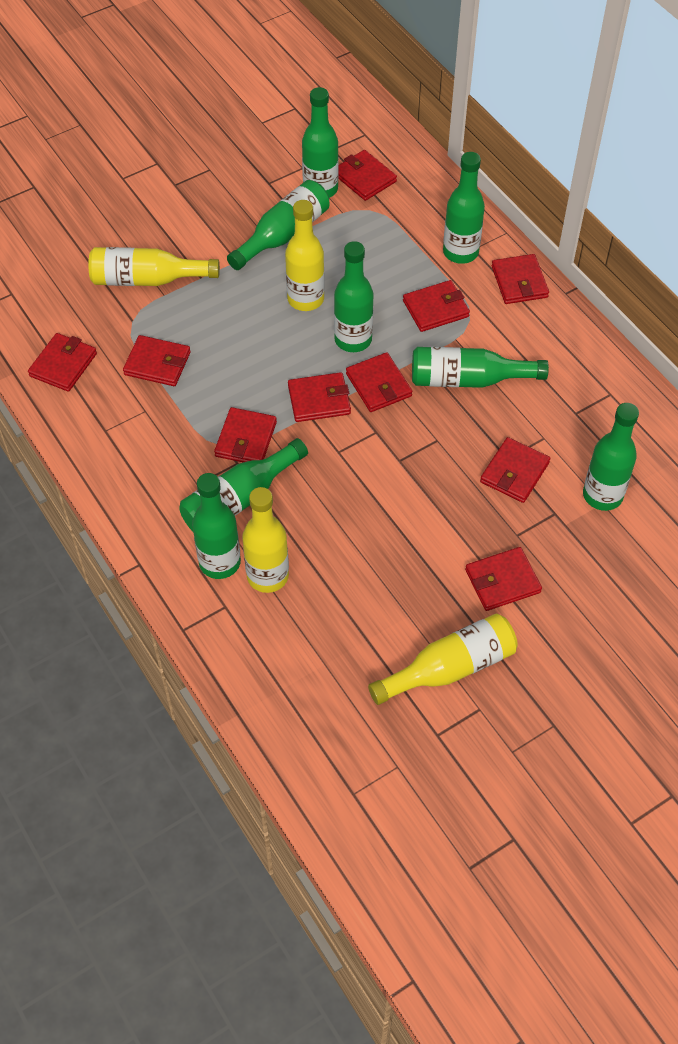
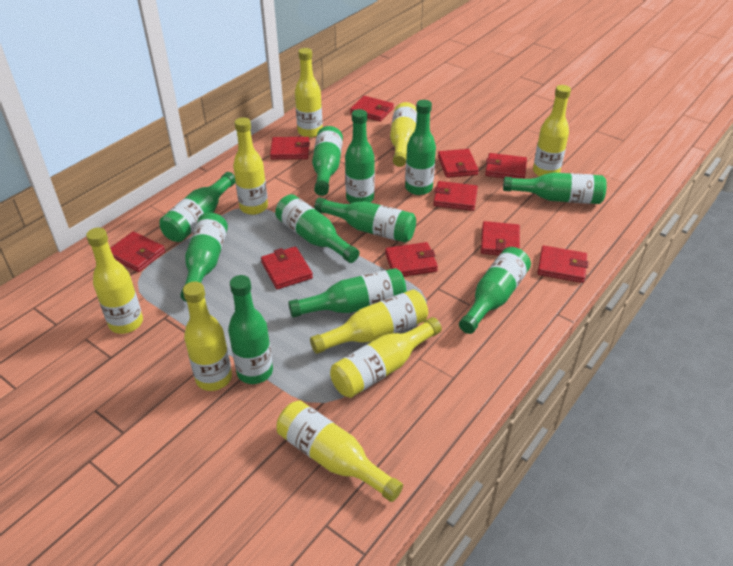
green bottle: 8 -> 11
yellow bottle: 4 -> 9

